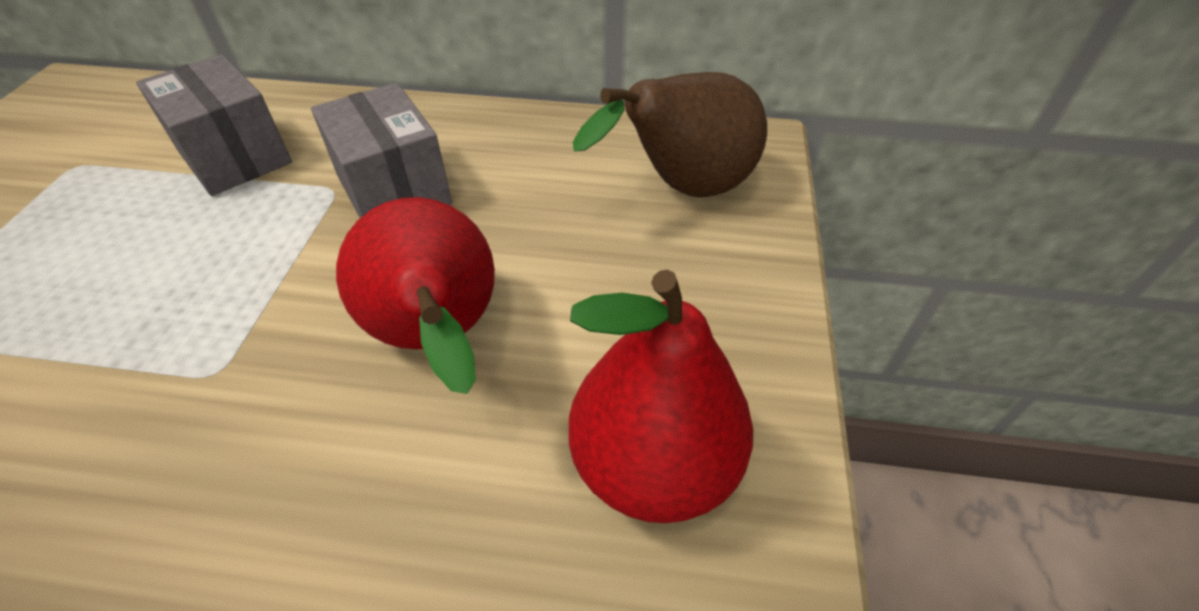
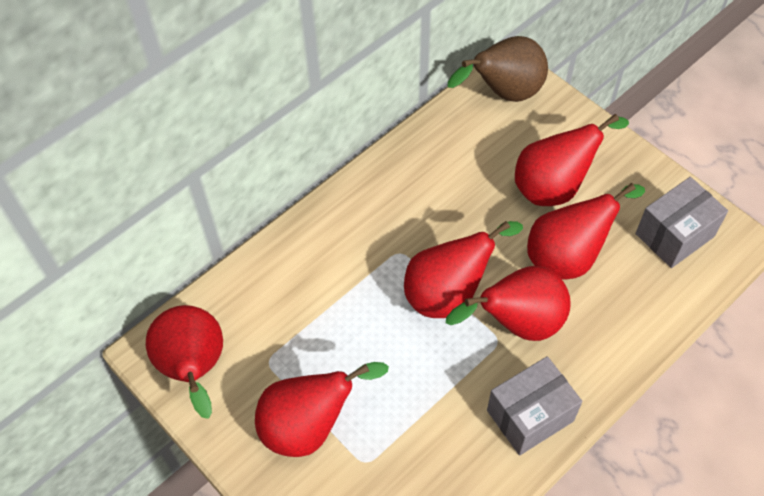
red pear: 2 -> 6

